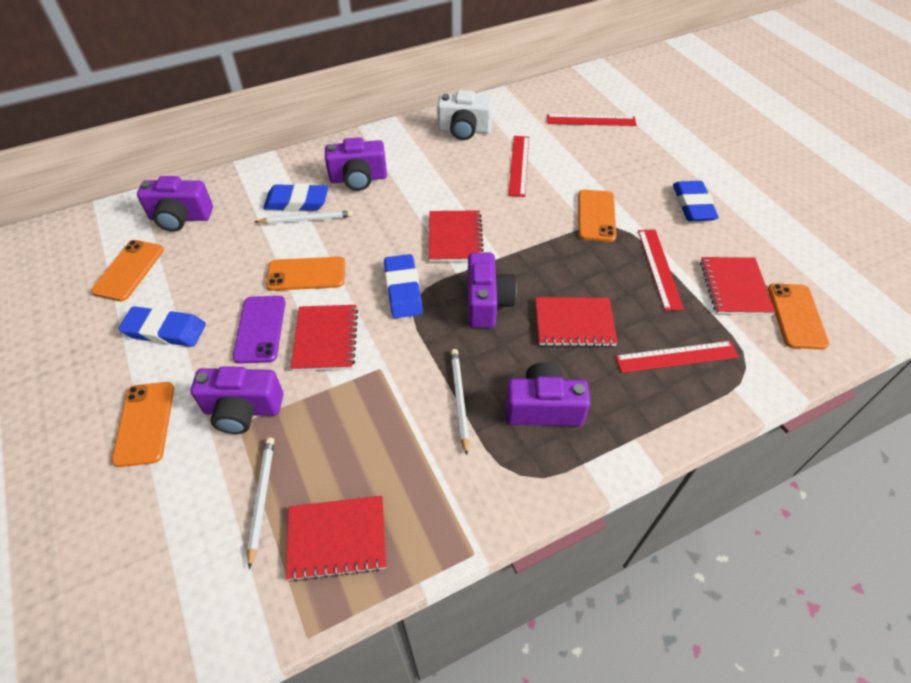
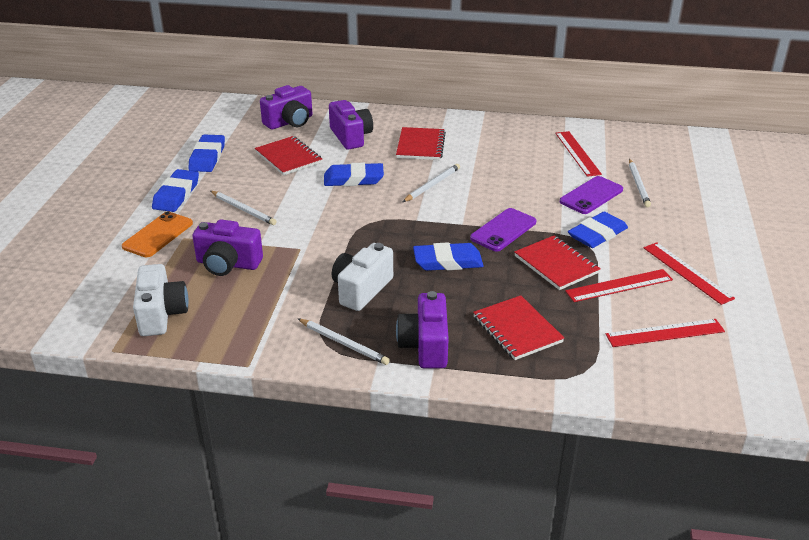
blue eraser: 4 -> 5
orange phone: 5 -> 1
purple camera: 5 -> 4
purple phone: 1 -> 2
red notebook: 5 -> 4
white camera: 1 -> 2
white pencil: 3 -> 4

